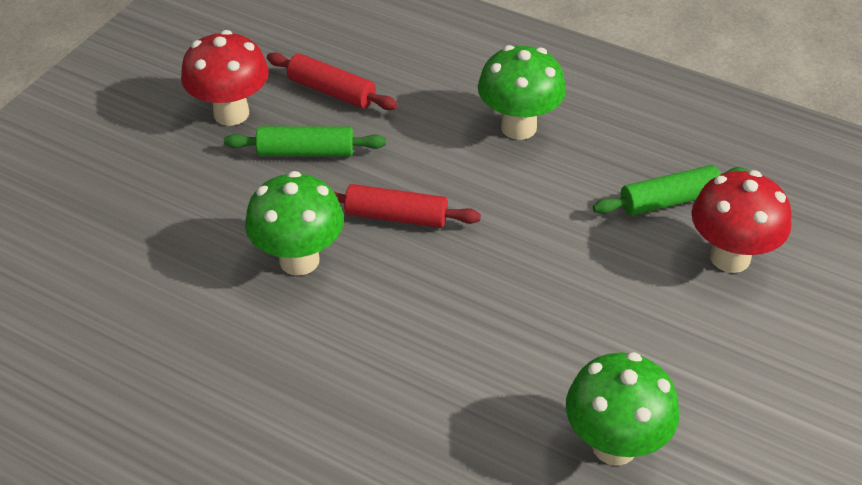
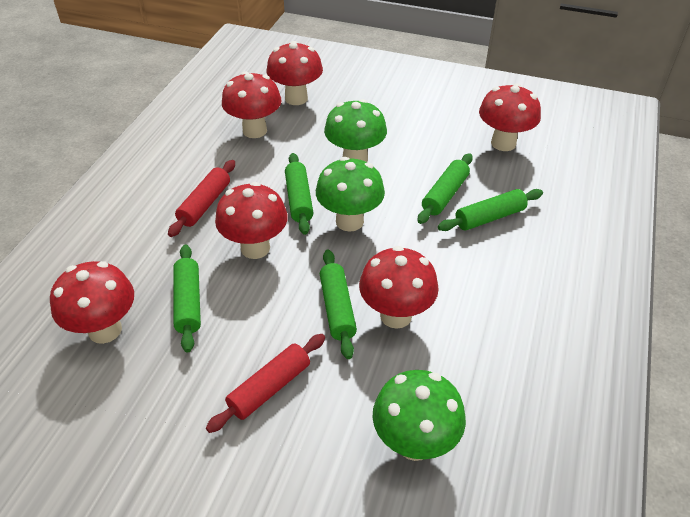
green rolling pin: 2 -> 5
red mushroom: 2 -> 6

